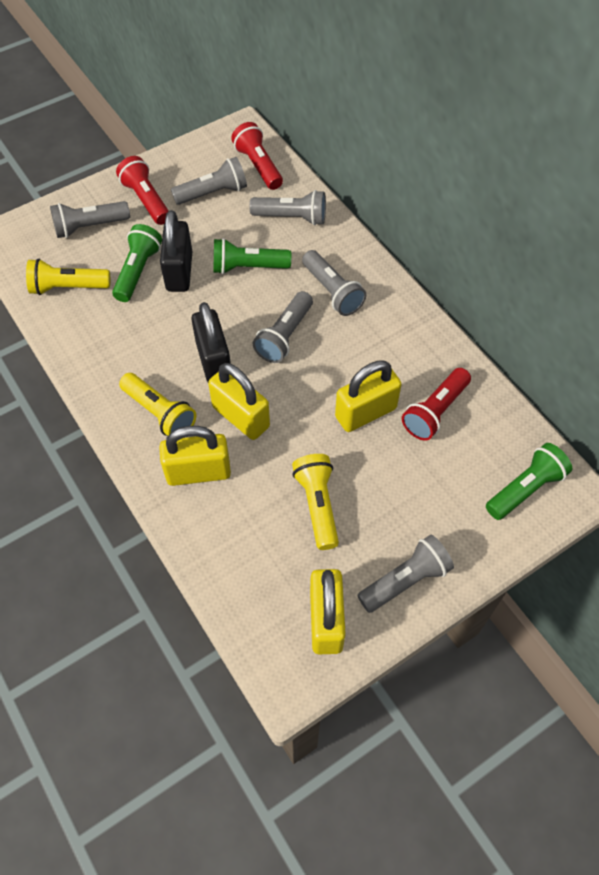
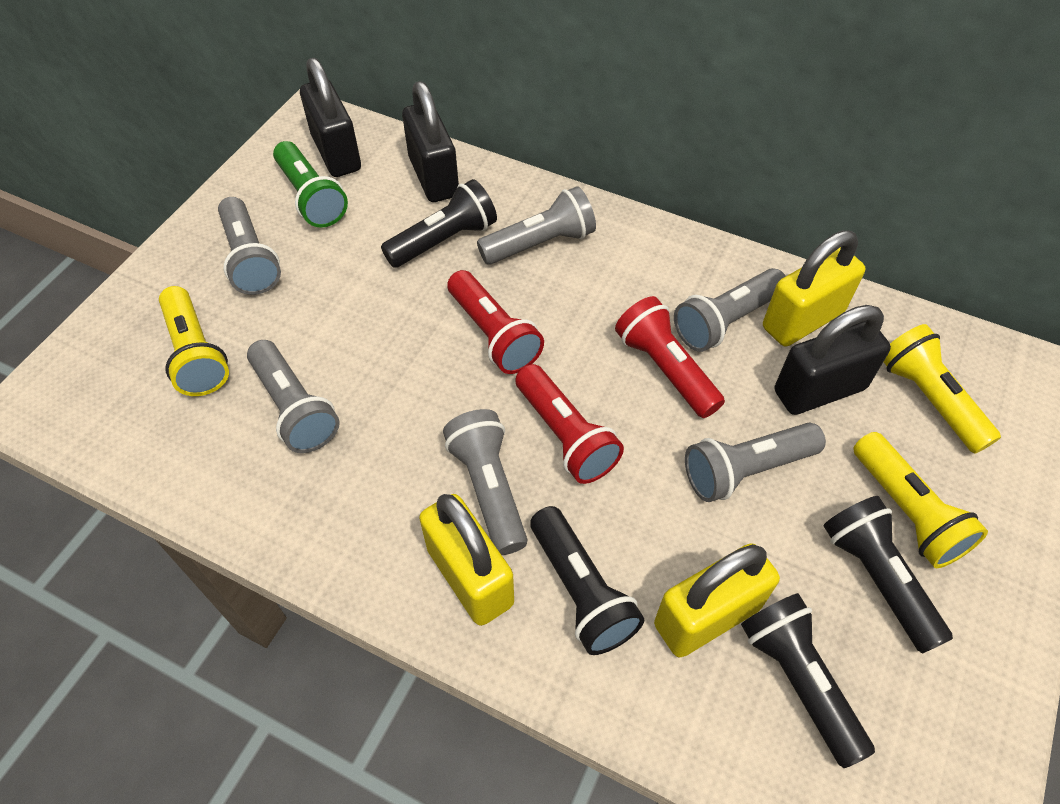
black flashlight: 0 -> 4
black padlock: 2 -> 3
green flashlight: 3 -> 1
yellow padlock: 4 -> 3

